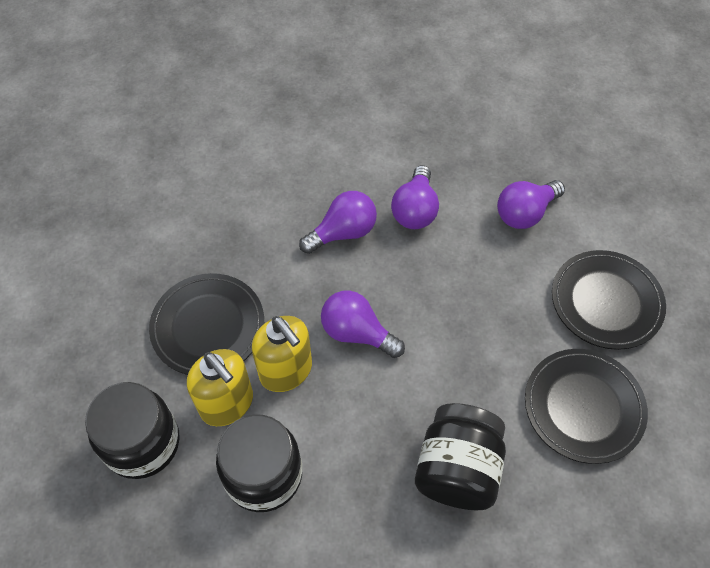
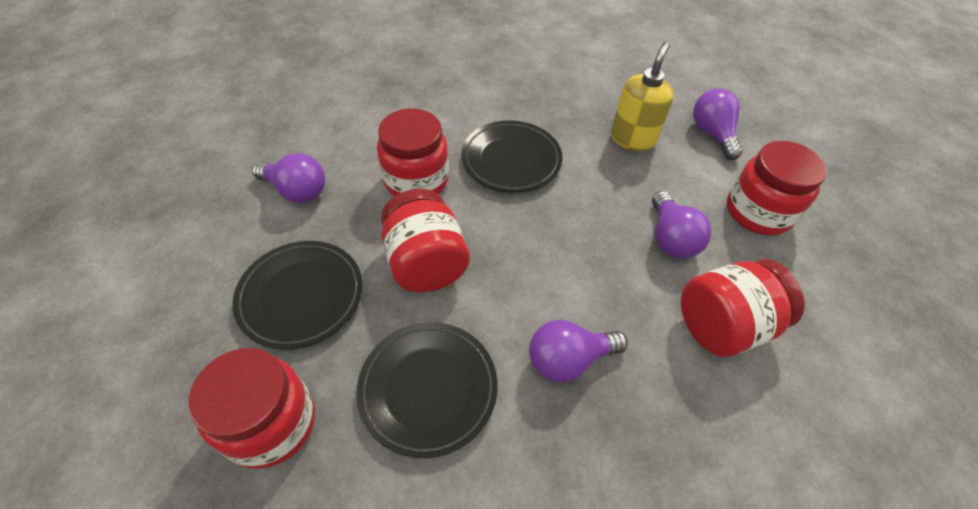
black jar: 3 -> 0
red jar: 0 -> 5
yellow soap dispenser: 2 -> 1

